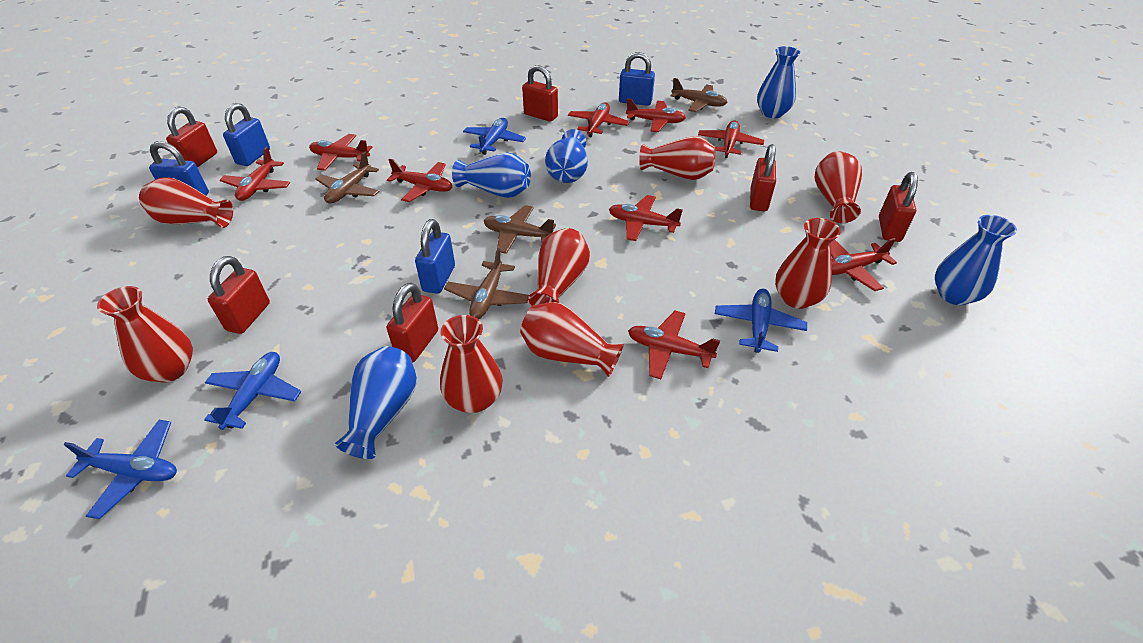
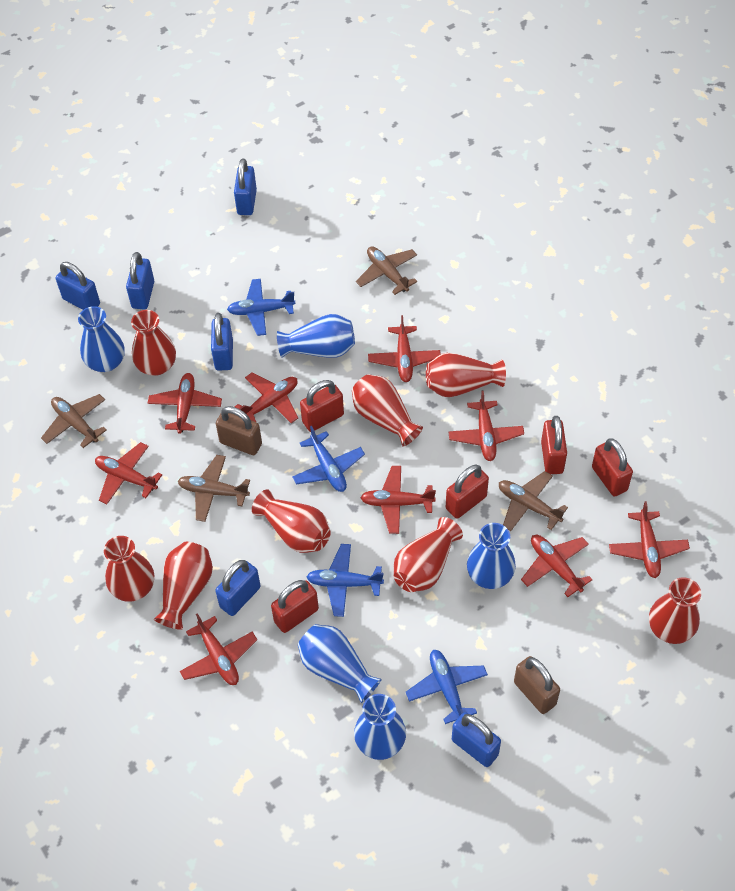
blue padlock: 4 -> 6
brown padlock: 0 -> 2
red padlock: 6 -> 5

